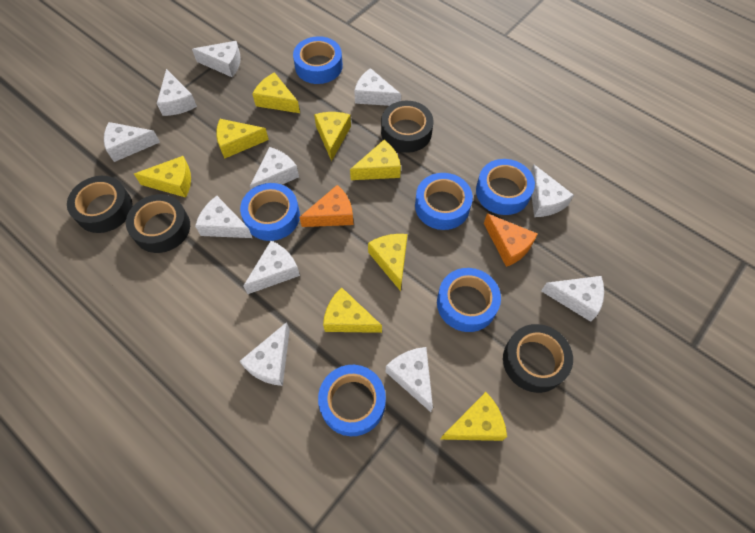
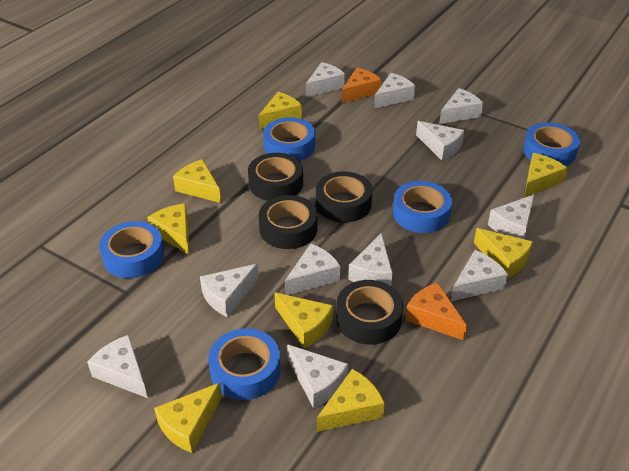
blue tape: 6 -> 5

